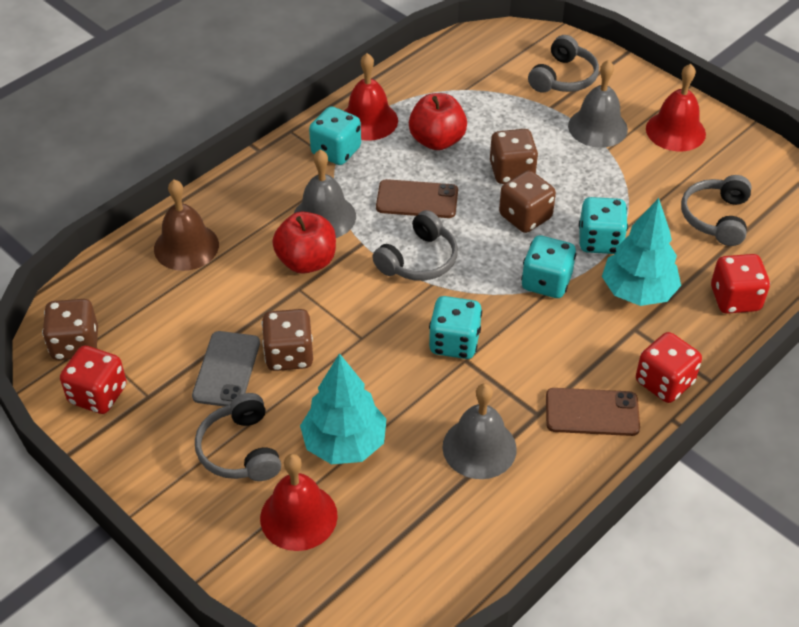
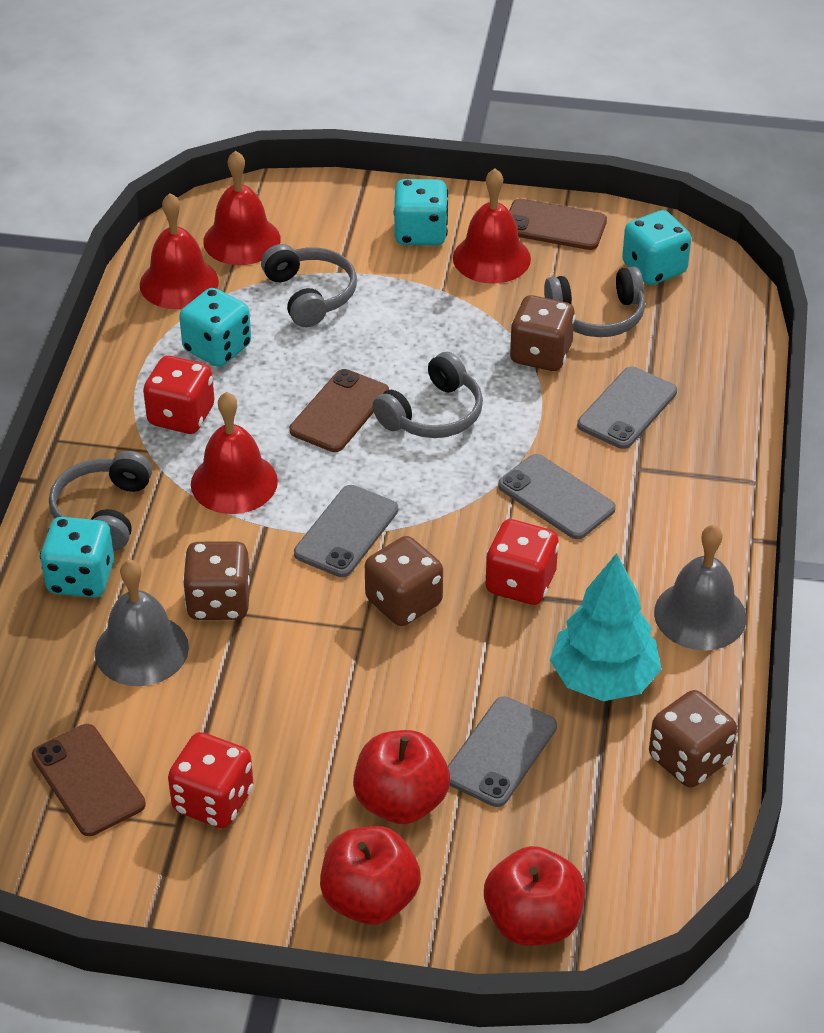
brown bell: 1 -> 0
brown phone: 2 -> 3
grey bell: 3 -> 2
grey phone: 1 -> 4
red apple: 2 -> 3
red bell: 3 -> 4
turquoise tree: 2 -> 1

